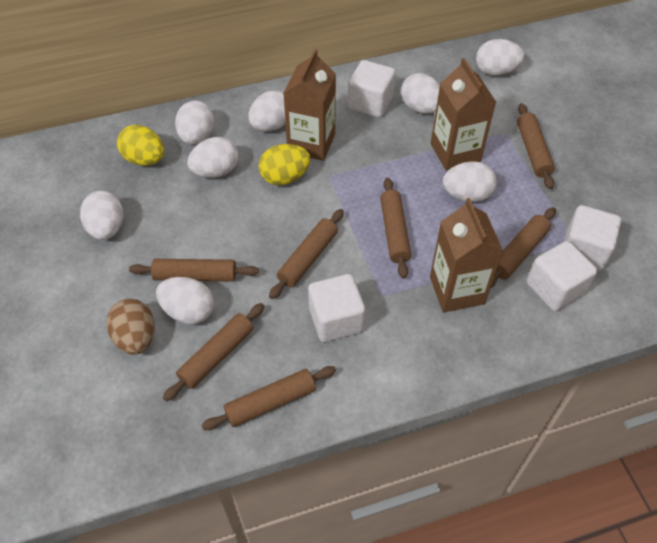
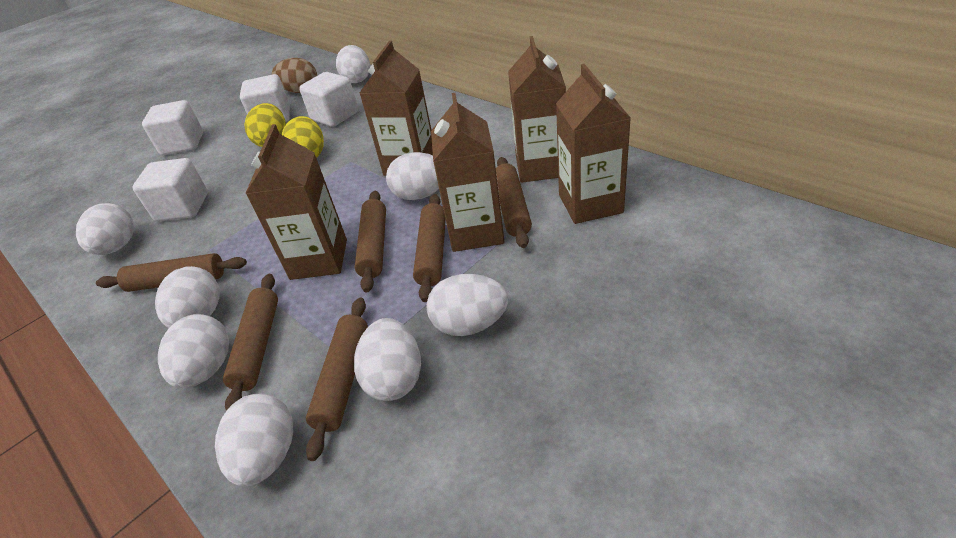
brown carton: 3 -> 5
brown rolling pin: 7 -> 6

